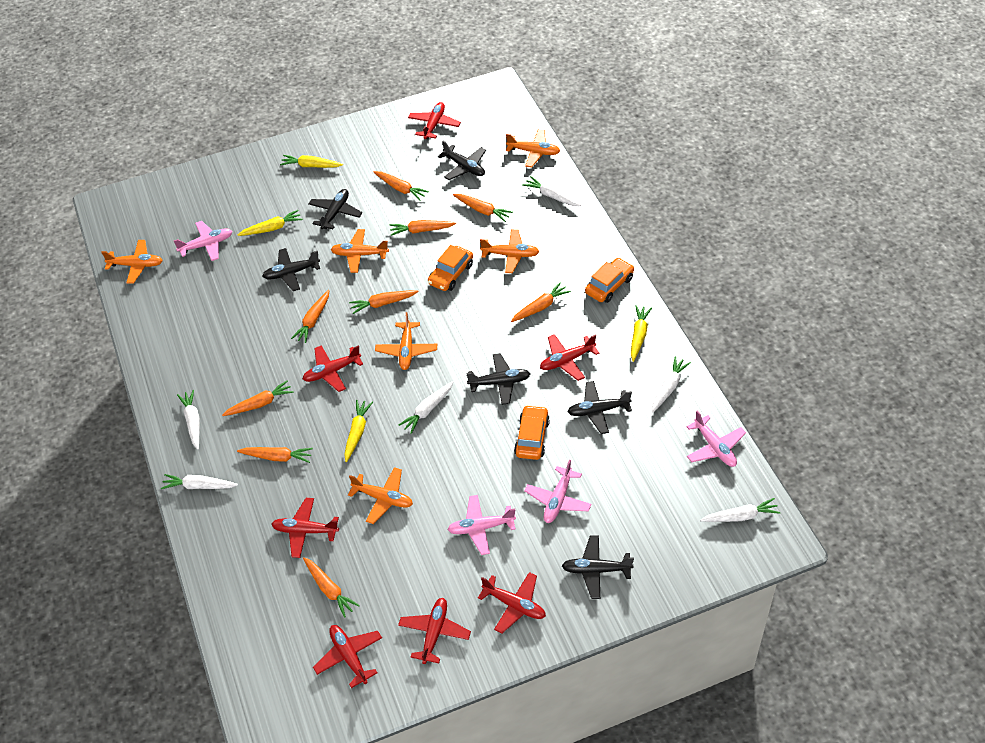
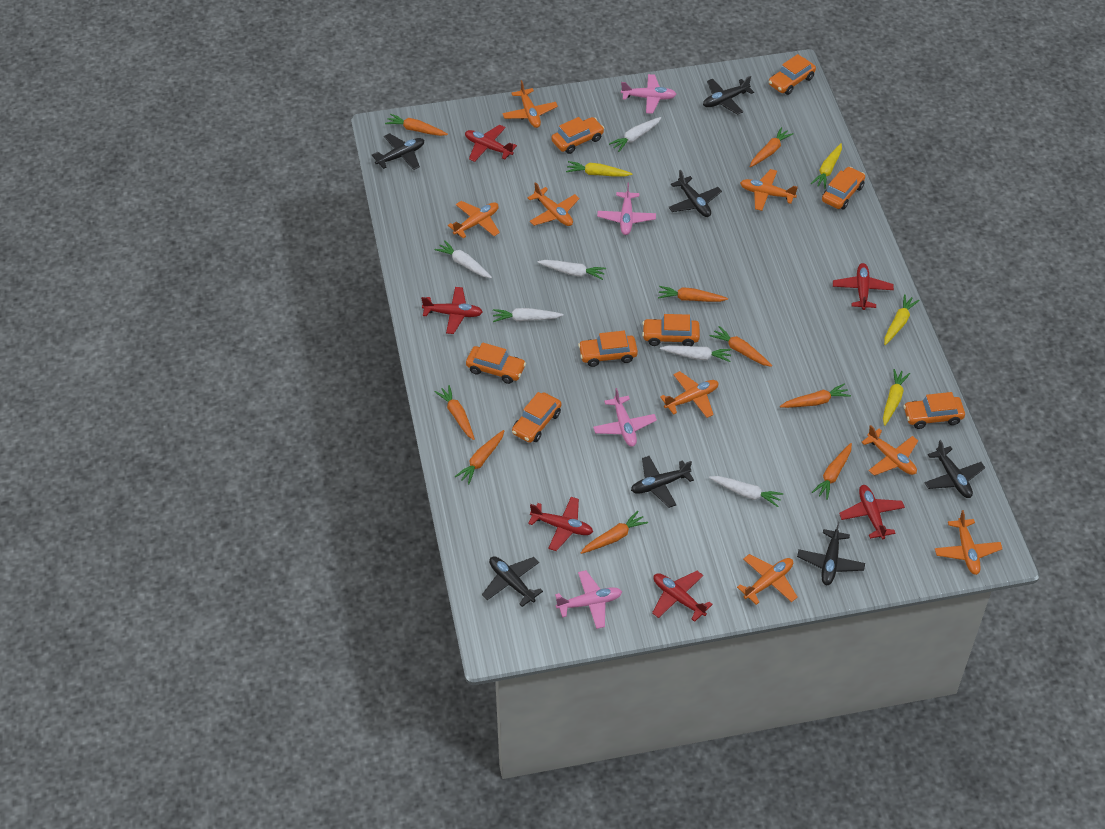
black plane: 6 -> 7
orange car: 3 -> 8
orange plane: 6 -> 8
red plane: 7 -> 6

